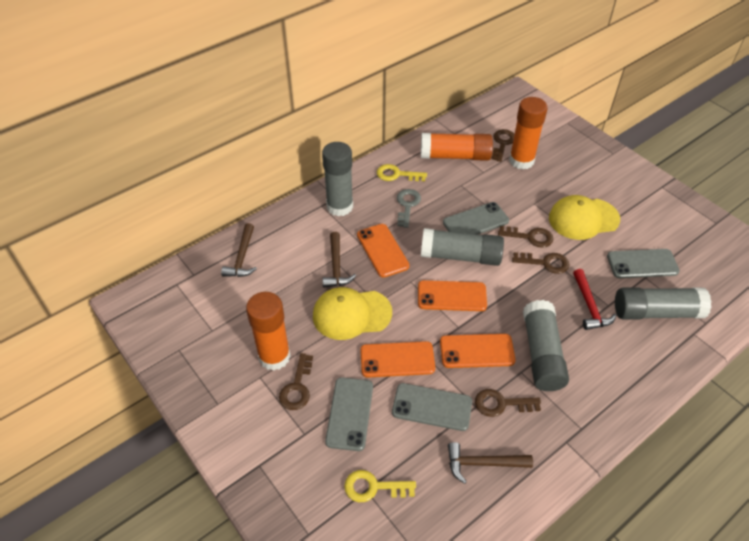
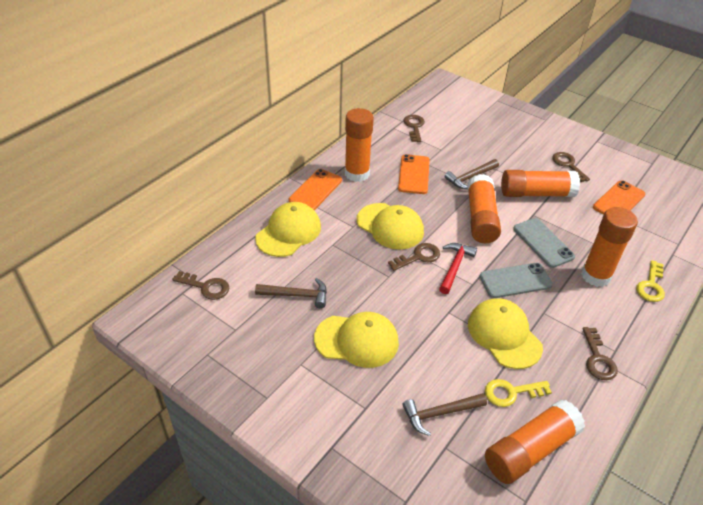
grey glue stick: 4 -> 0
grey key: 1 -> 0
grey phone: 4 -> 2
orange glue stick: 3 -> 5
orange phone: 4 -> 3
yellow cap: 2 -> 4

